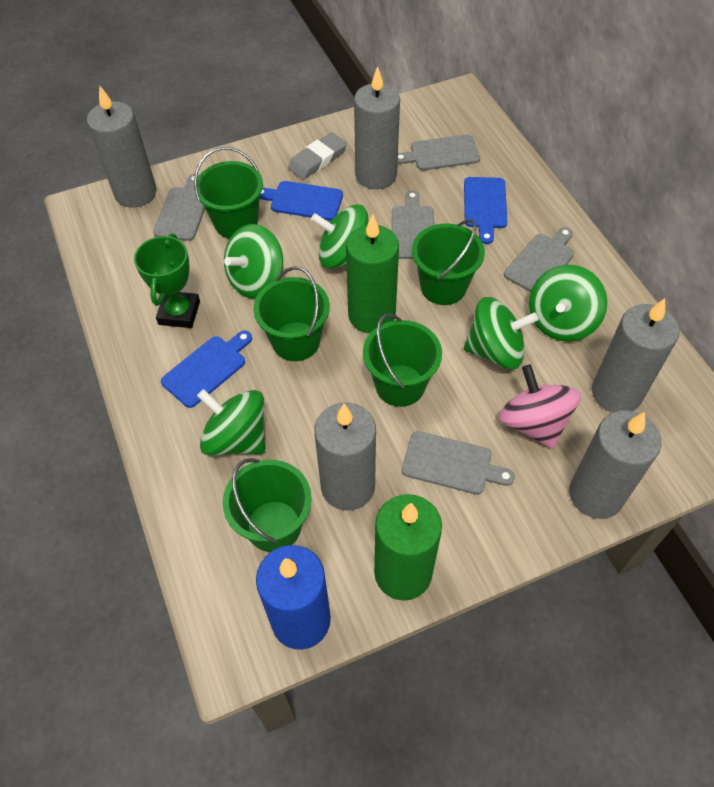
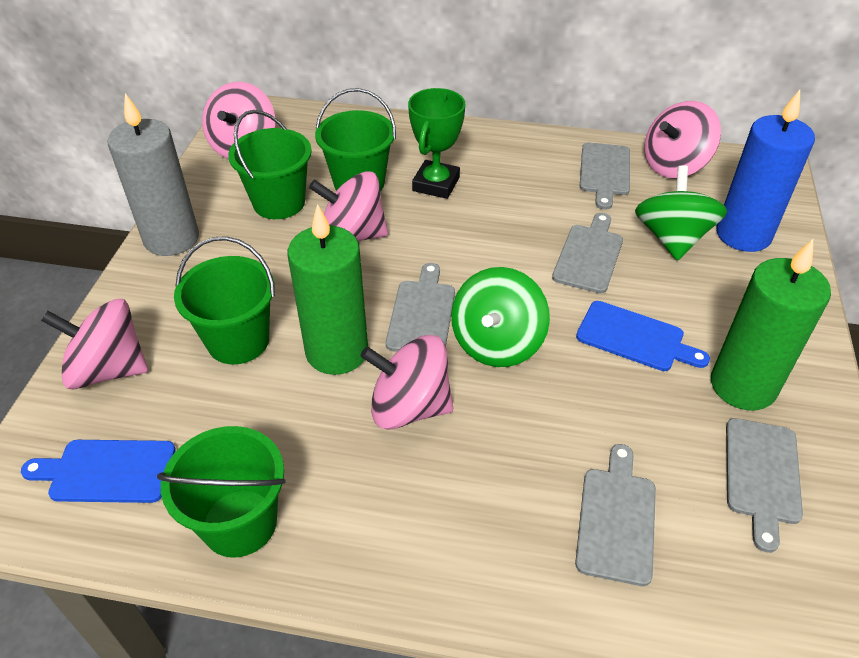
blue cutting board: 3 -> 2
green bucket: 5 -> 4
green spinning top: 5 -> 2
grey candle: 5 -> 1
grey eraser: 1 -> 0
pink spinning top: 1 -> 5

